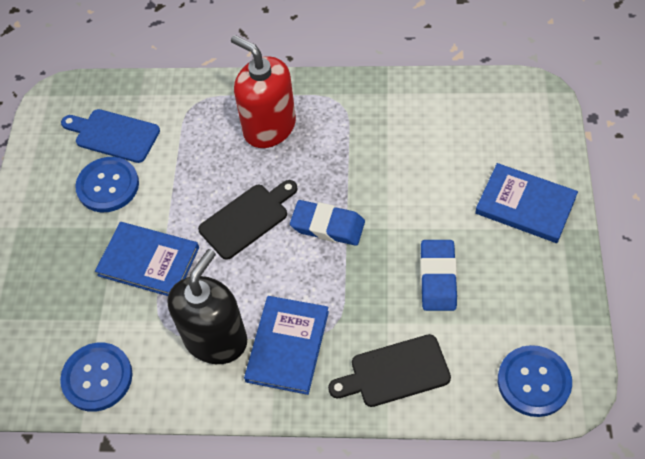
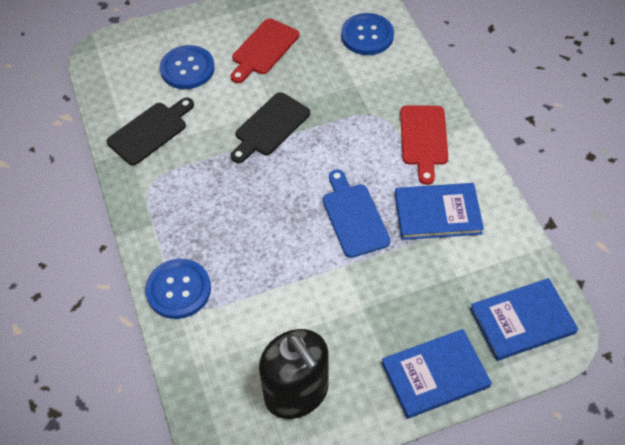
blue eraser: 2 -> 0
red cutting board: 0 -> 2
red soap dispenser: 1 -> 0

